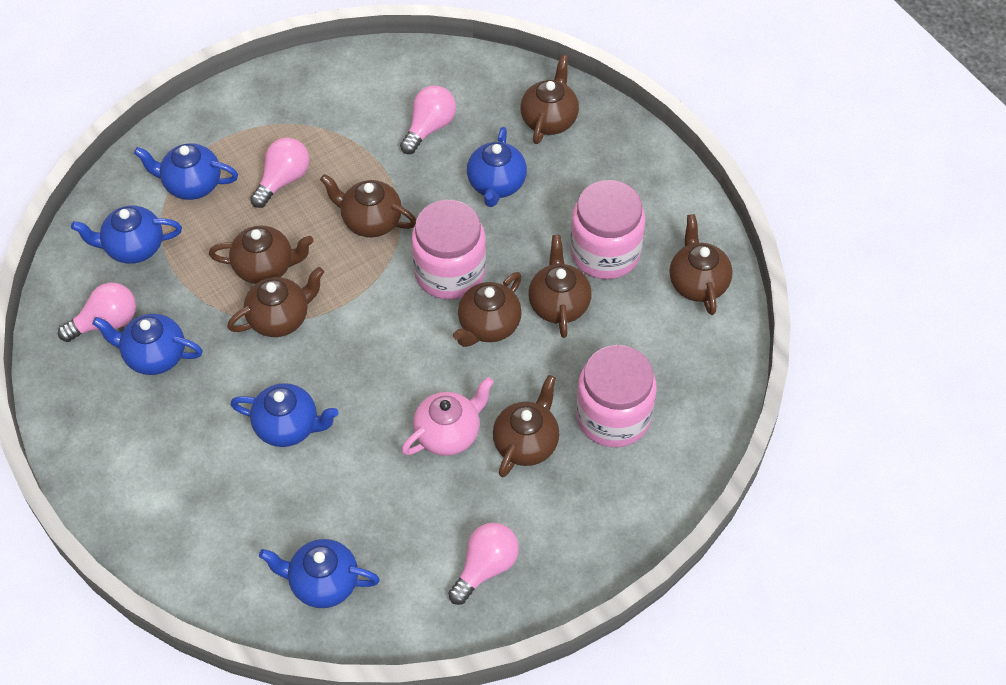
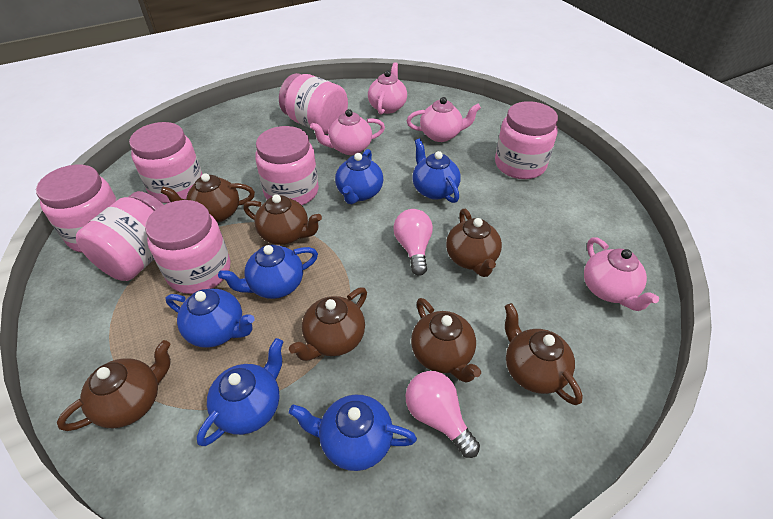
brown teapot: 8 -> 7
pink jar: 3 -> 7
pink light bulb: 4 -> 2
pink teapot: 1 -> 4

